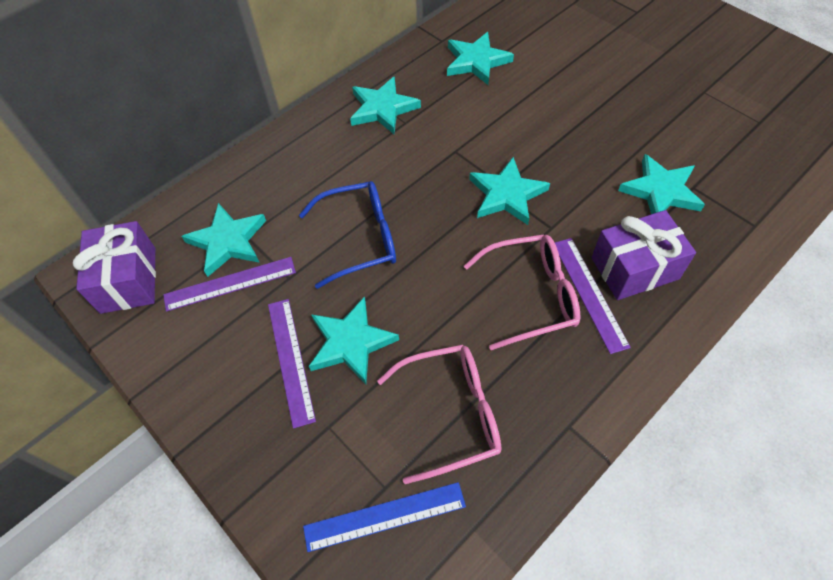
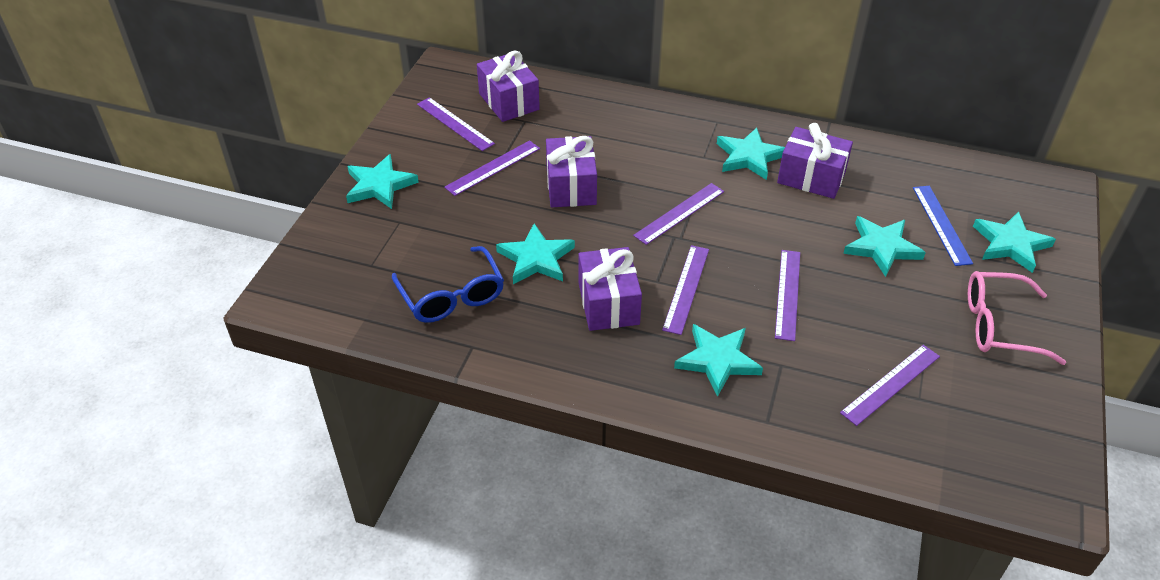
pink glasses: 2 -> 1
purple gift: 2 -> 4
purple ruler: 3 -> 6

